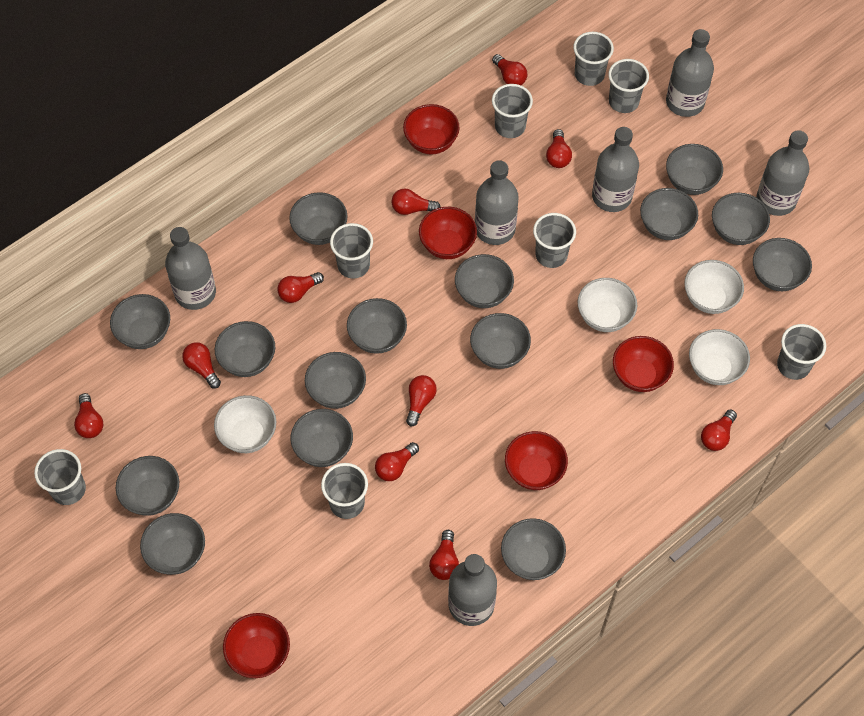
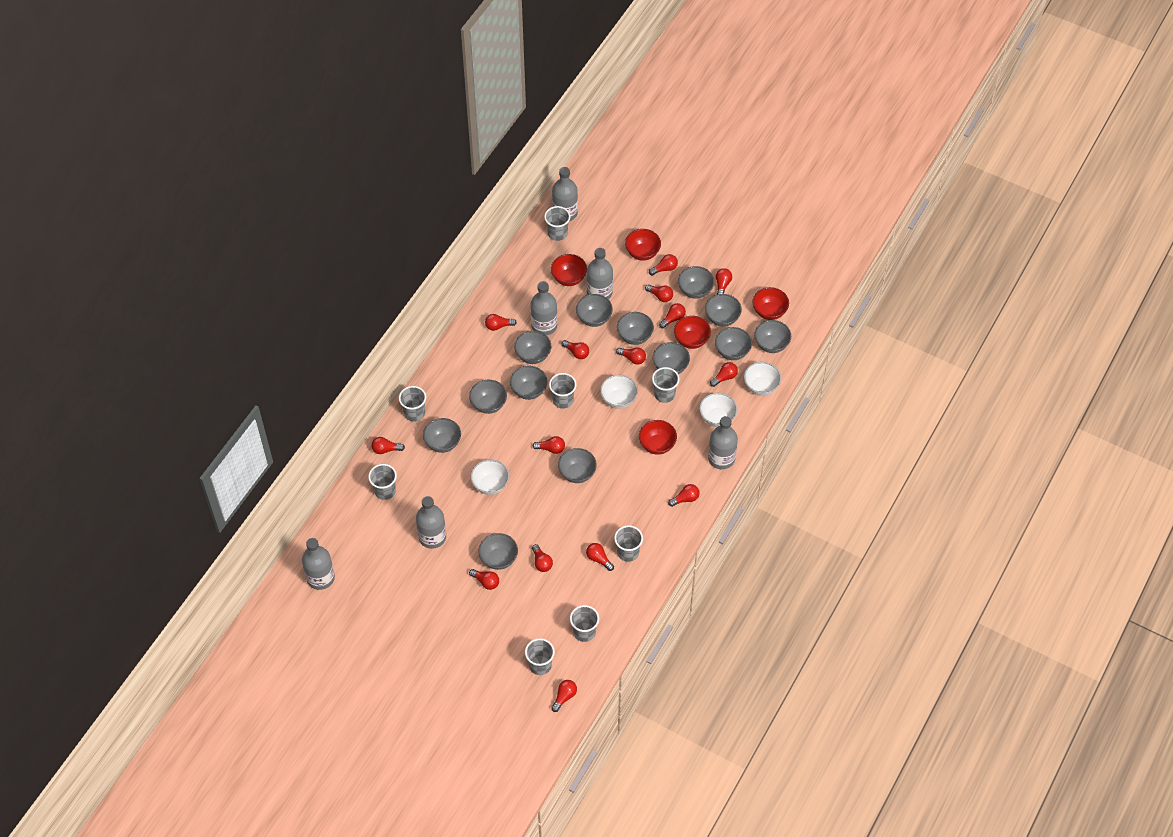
grey bowl: 15 -> 13
red light bulb: 10 -> 15

